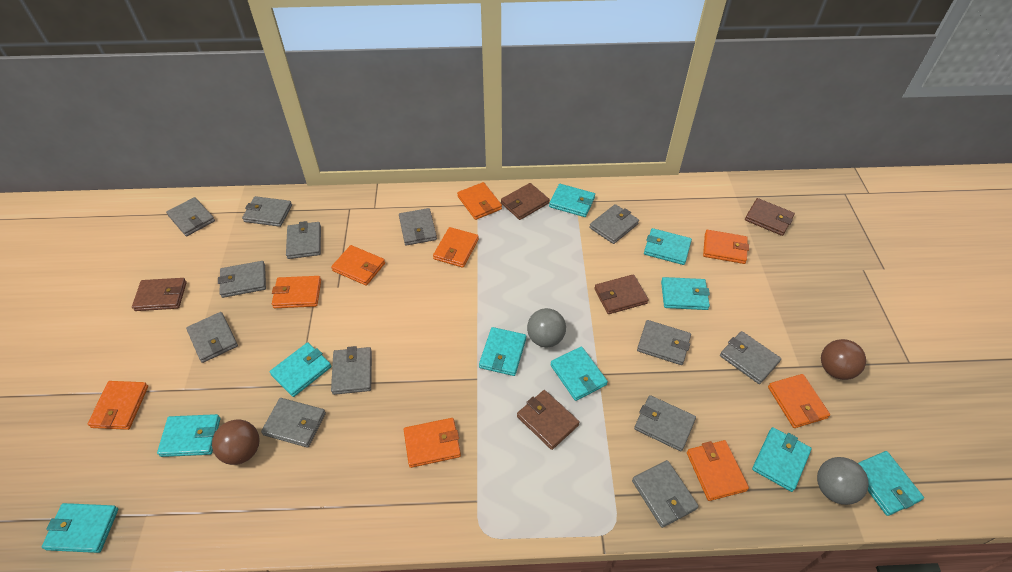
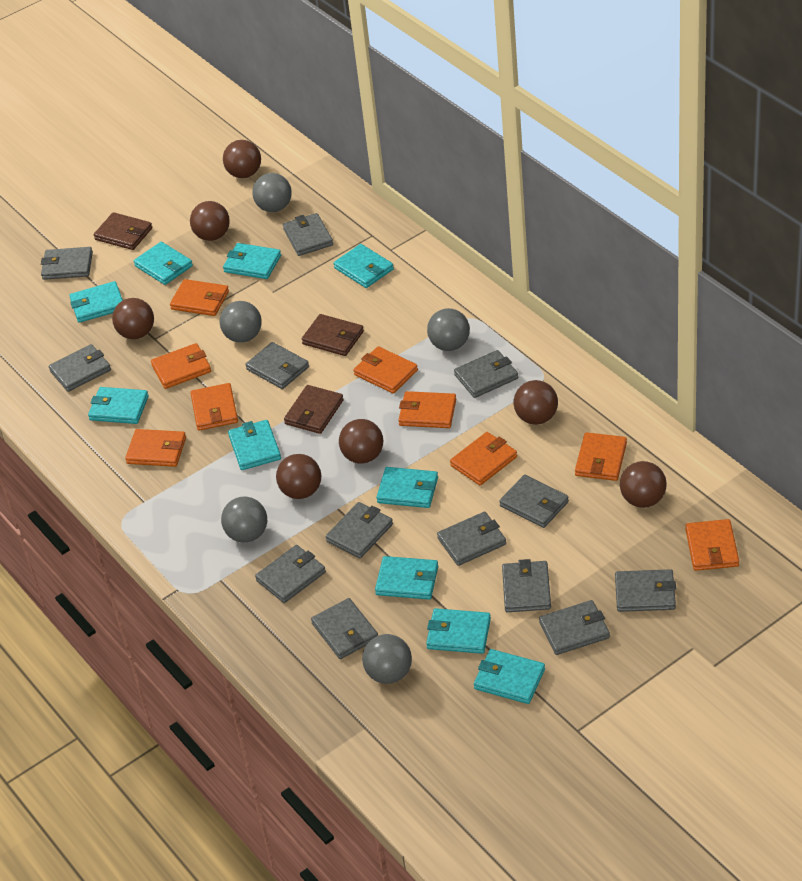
brown ball: 2 -> 7
brown wallet: 5 -> 3
grey ball: 2 -> 5

